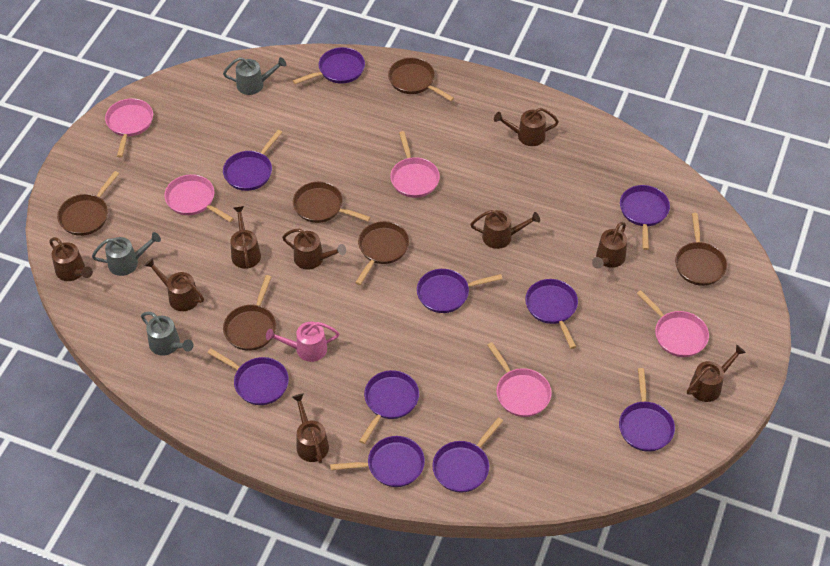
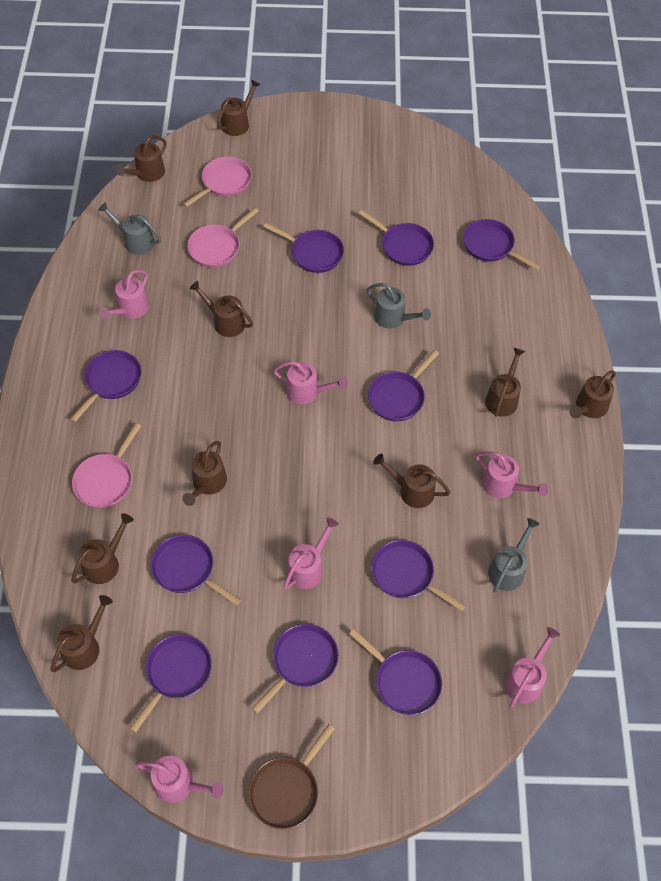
brown pan: 6 -> 1
pink pan: 5 -> 3
pink watering can: 1 -> 6

